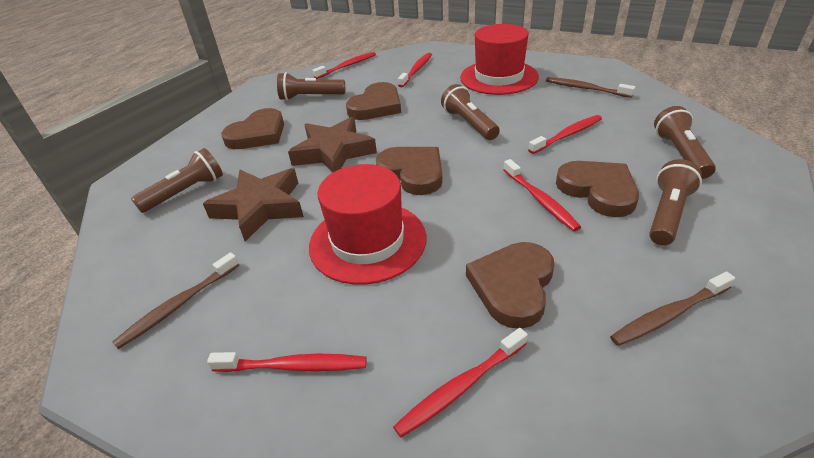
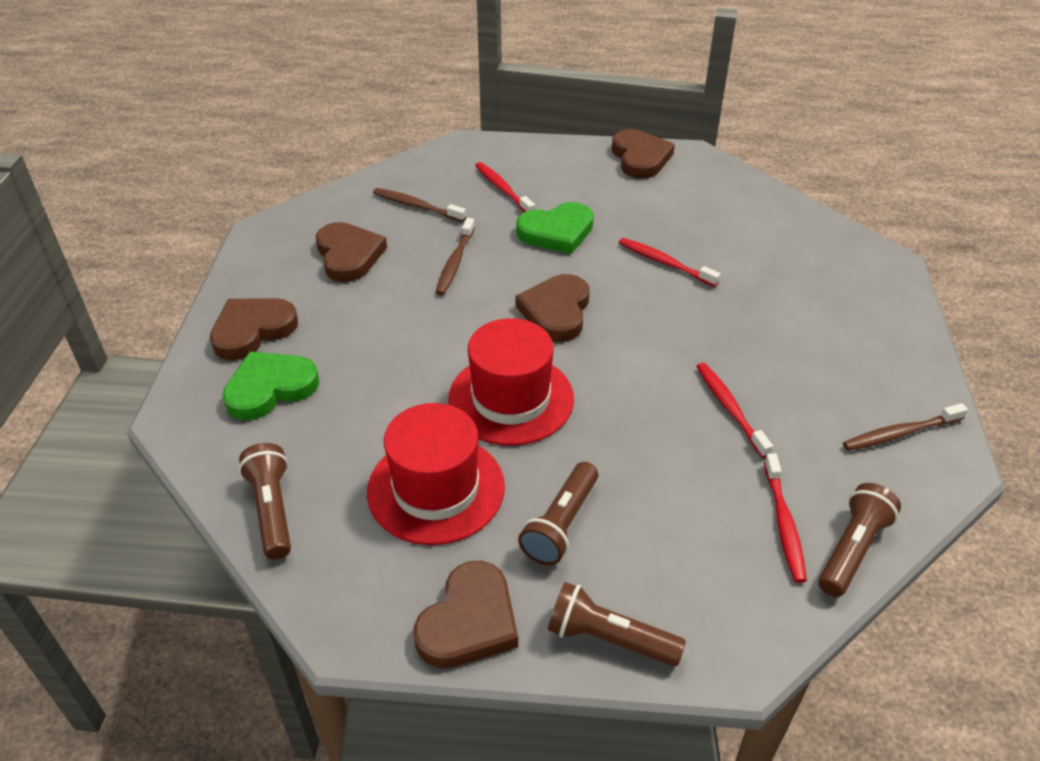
brown flashlight: 5 -> 4
brown star: 2 -> 0
green heart: 0 -> 2
red toothbrush: 6 -> 4

